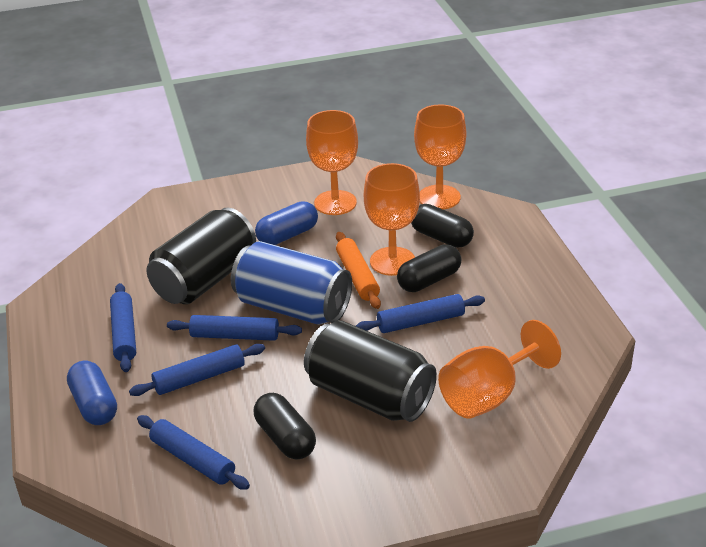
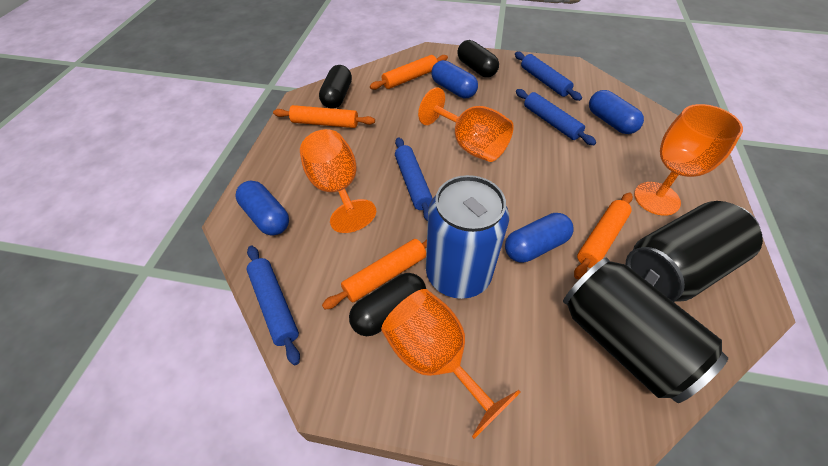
blue capsule: 2 -> 4
blue rolling pin: 5 -> 4
orange rolling pin: 1 -> 4

